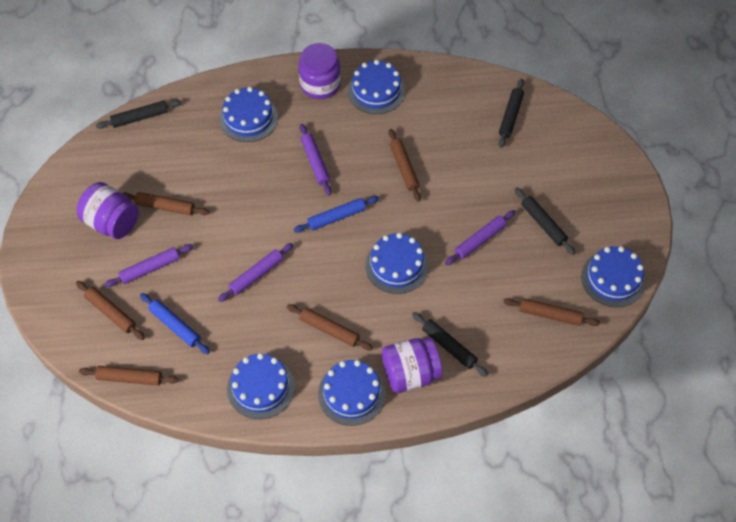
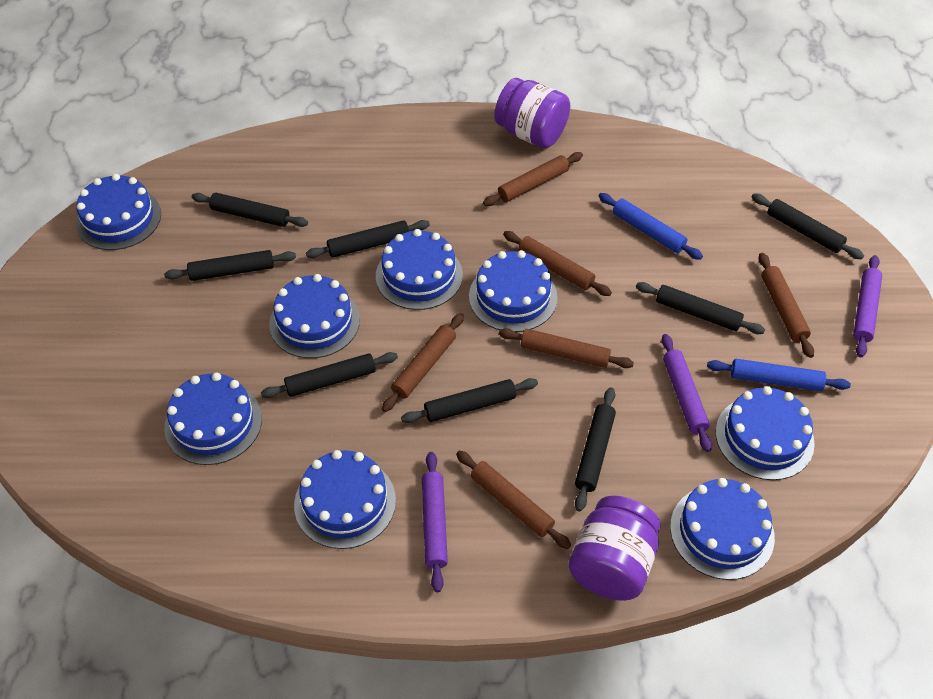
black rolling pin: 4 -> 8
blue cake: 6 -> 8
purple jar: 3 -> 2
purple rolling pin: 4 -> 3

